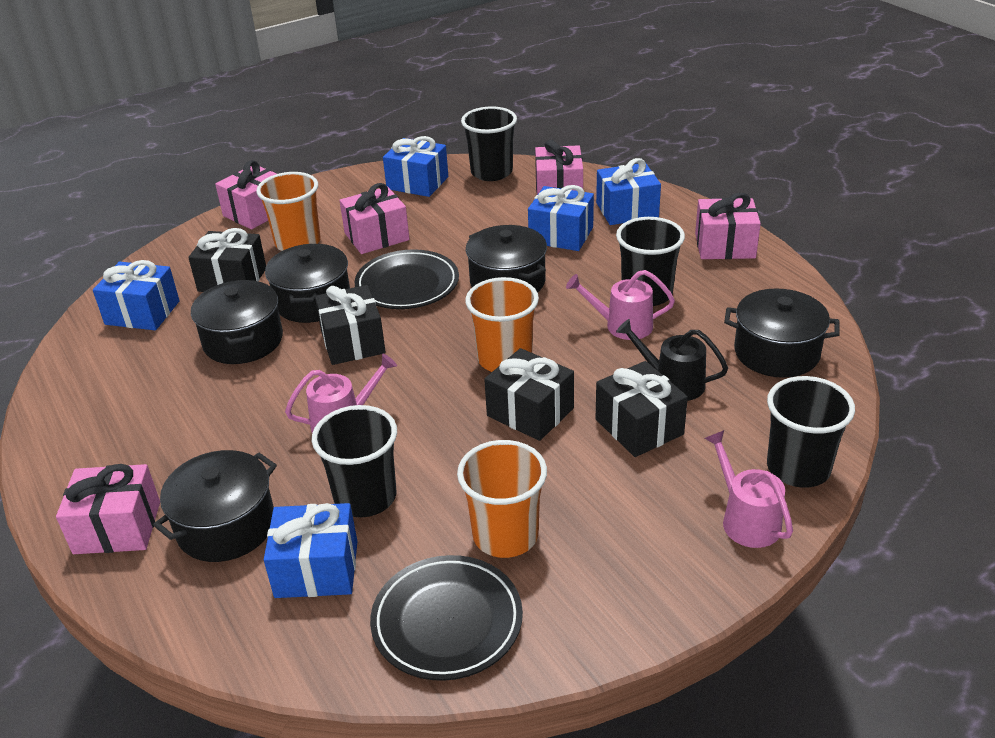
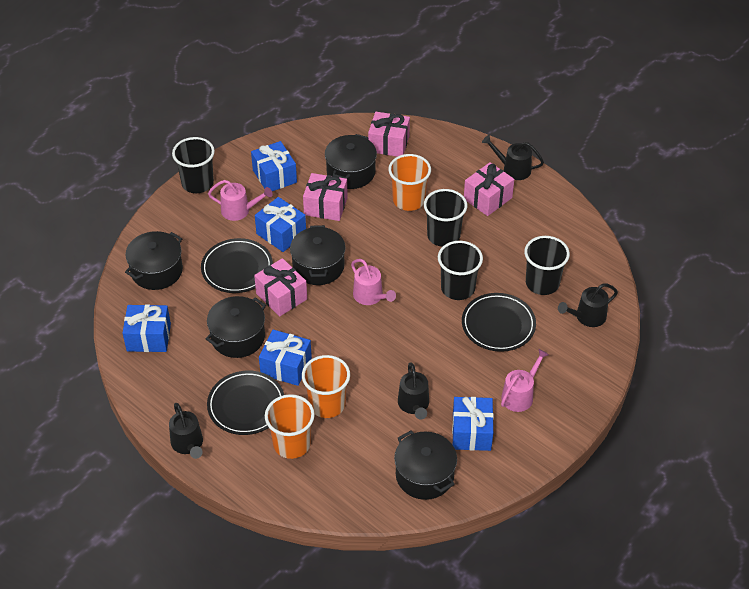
black gift: 4 -> 0
black plate: 2 -> 3
black watering can: 1 -> 4
pink gift: 5 -> 4

